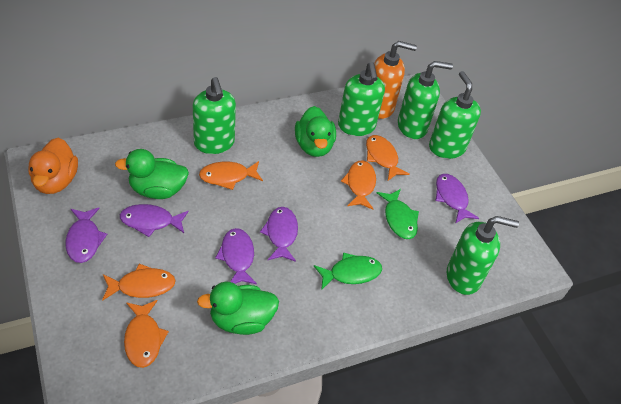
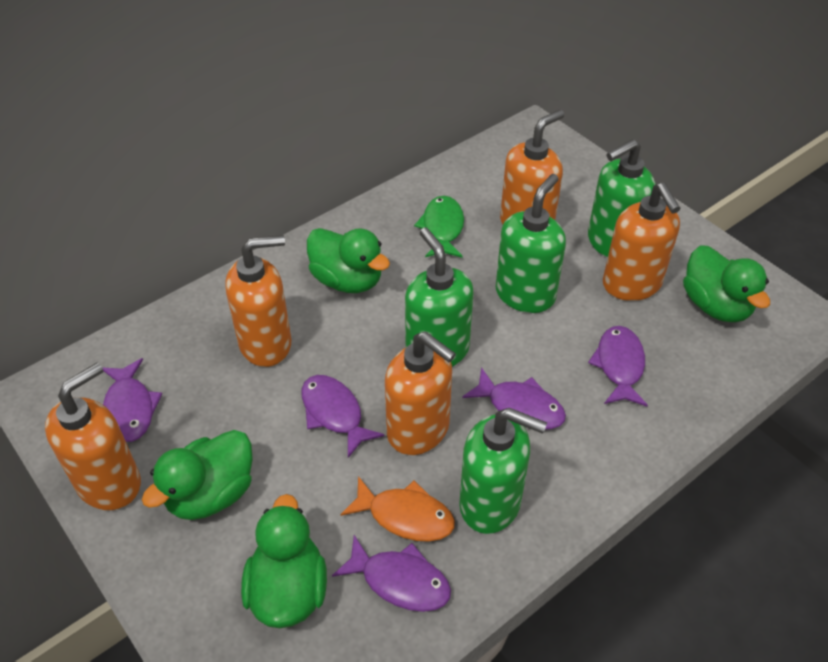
green duck: 3 -> 4
green fish: 2 -> 1
green soap dispenser: 5 -> 4
orange duck: 1 -> 0
orange fish: 5 -> 1
orange soap dispenser: 1 -> 5

